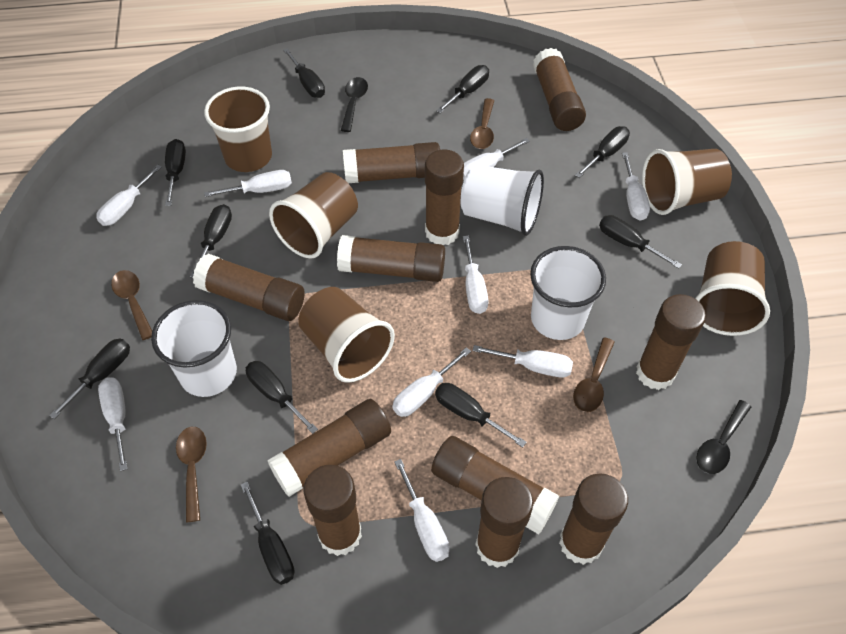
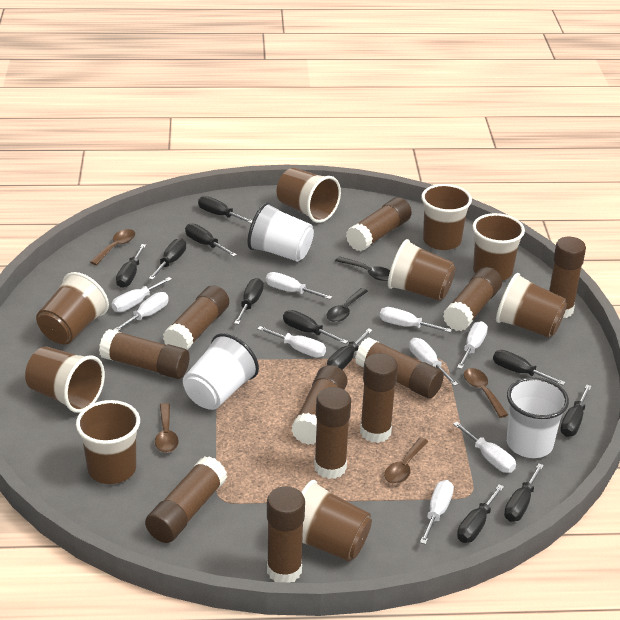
black screwdriver: 10 -> 11
brown cup: 5 -> 9

